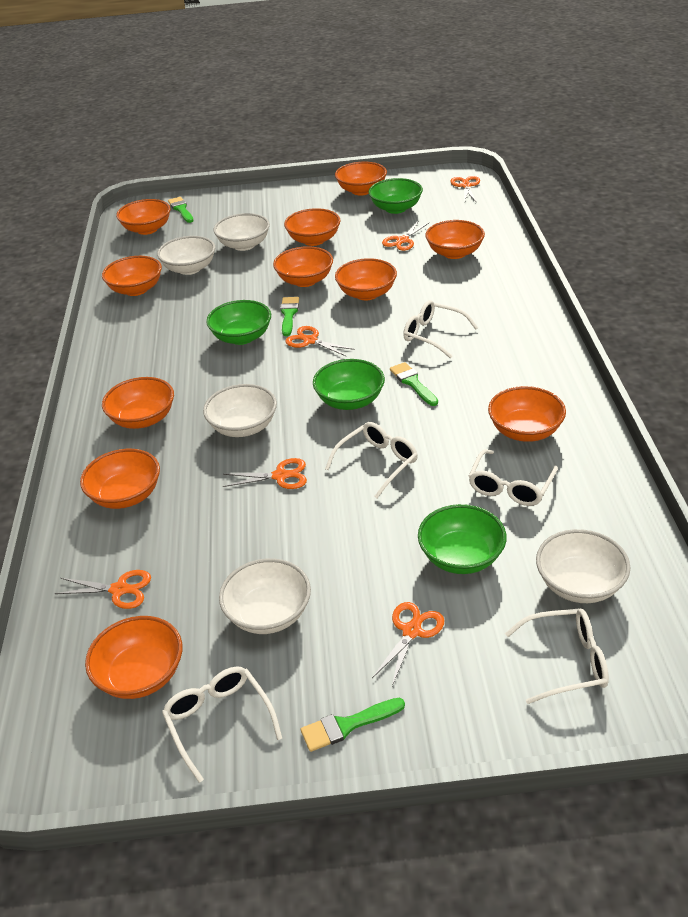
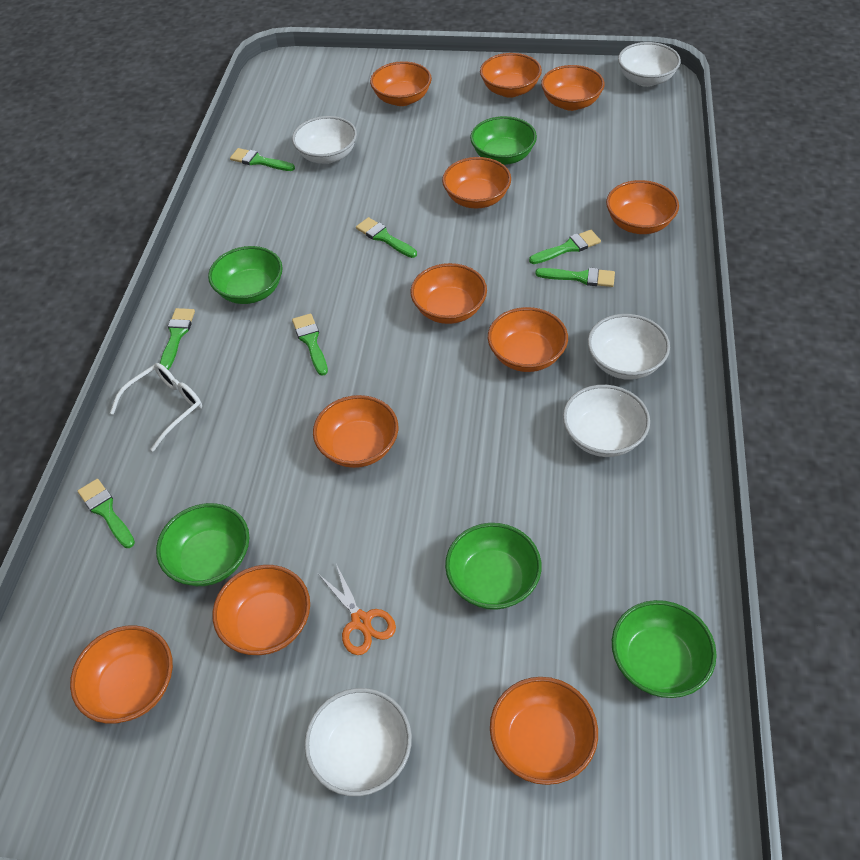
green bowl: 4 -> 5
green brush: 4 -> 7
orange scissors: 6 -> 1
white glasses: 5 -> 1

